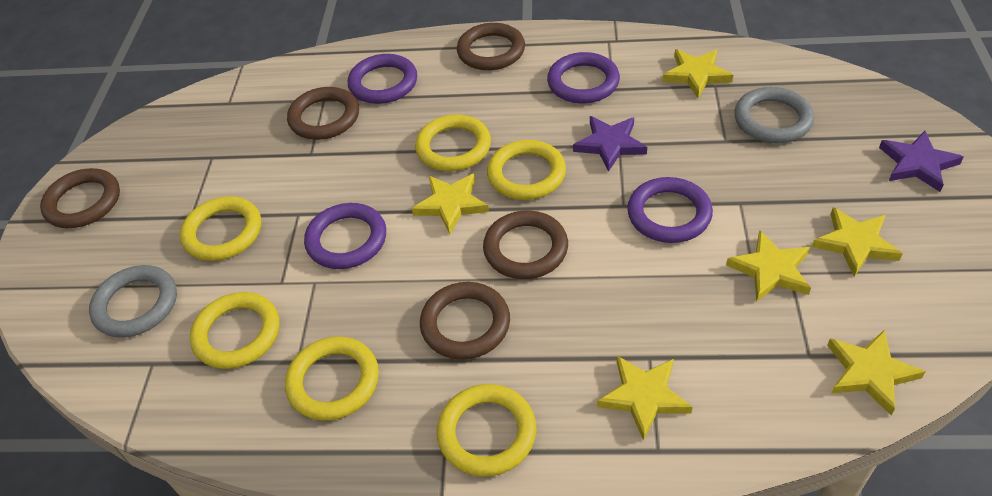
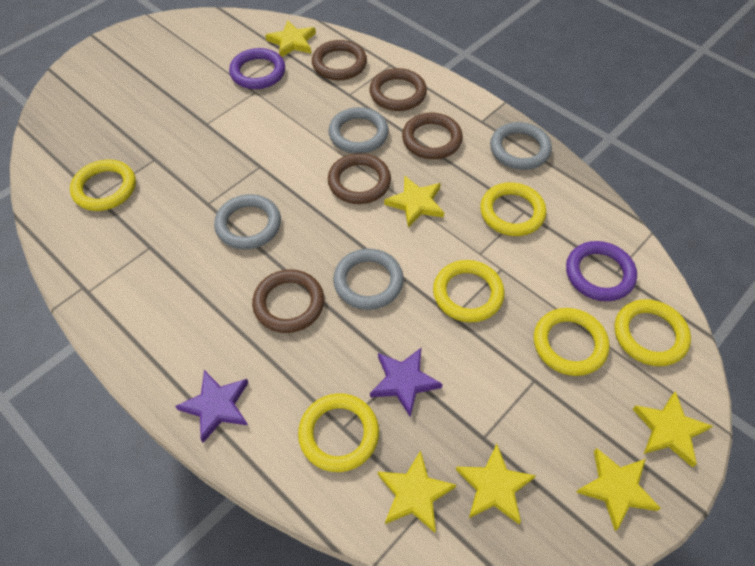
grey ring: 2 -> 4
purple ring: 4 -> 2

